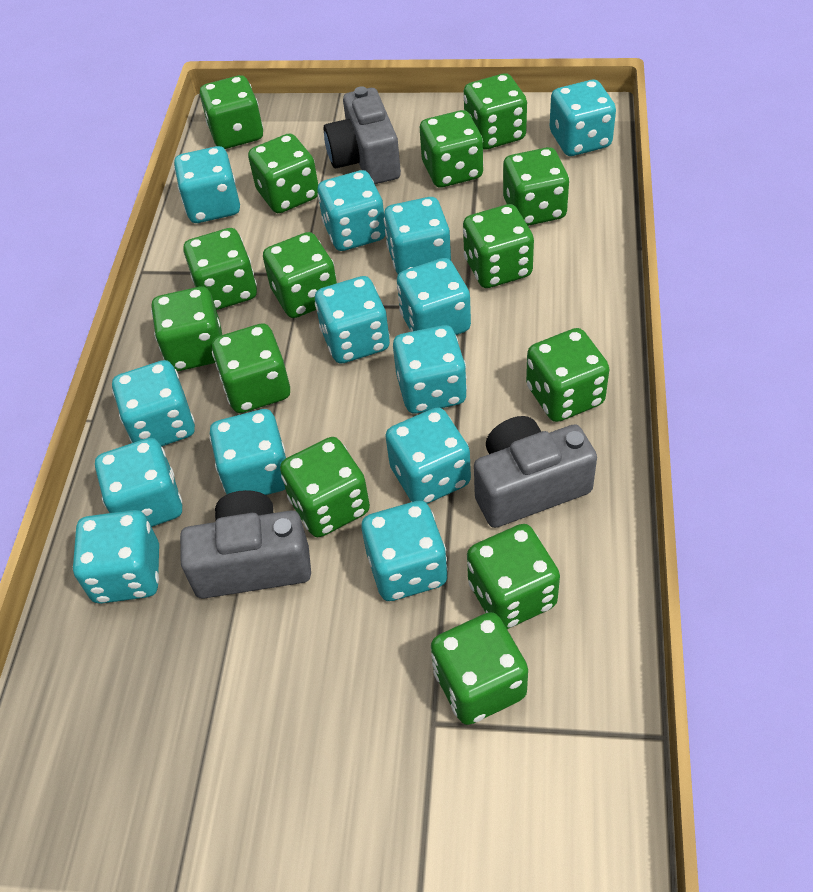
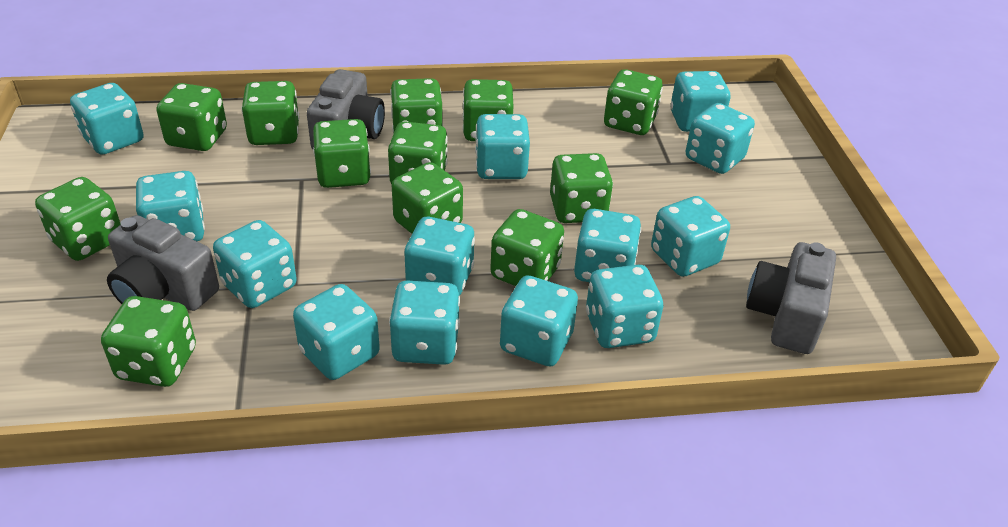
green dice: 14 -> 12

